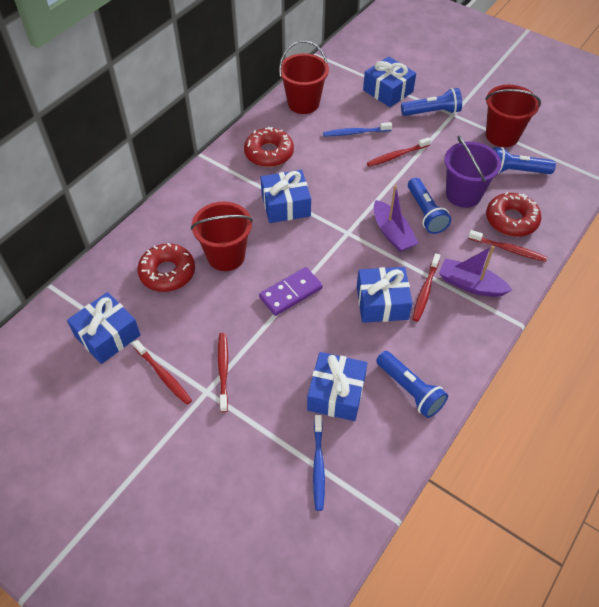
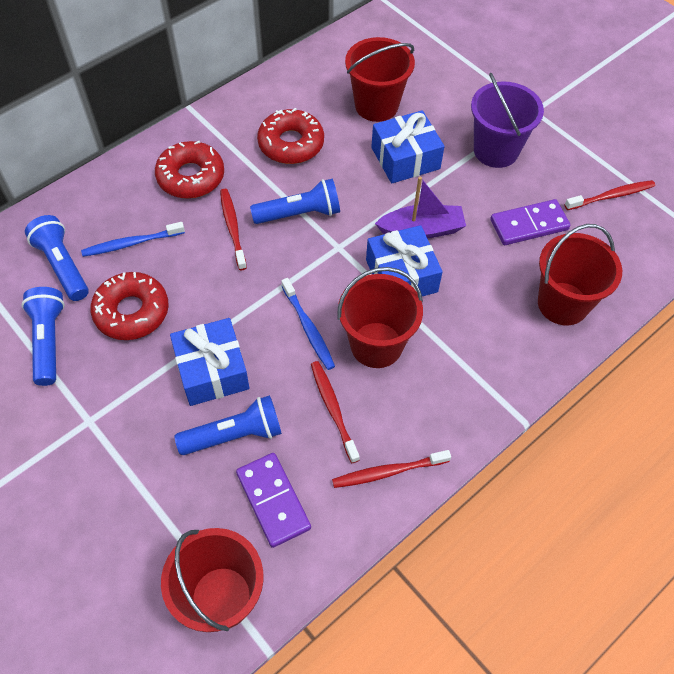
blue gift: 5 -> 3
purple boat: 2 -> 1
purple domino: 1 -> 2
red bucket: 3 -> 4
red toothbrush: 5 -> 4

